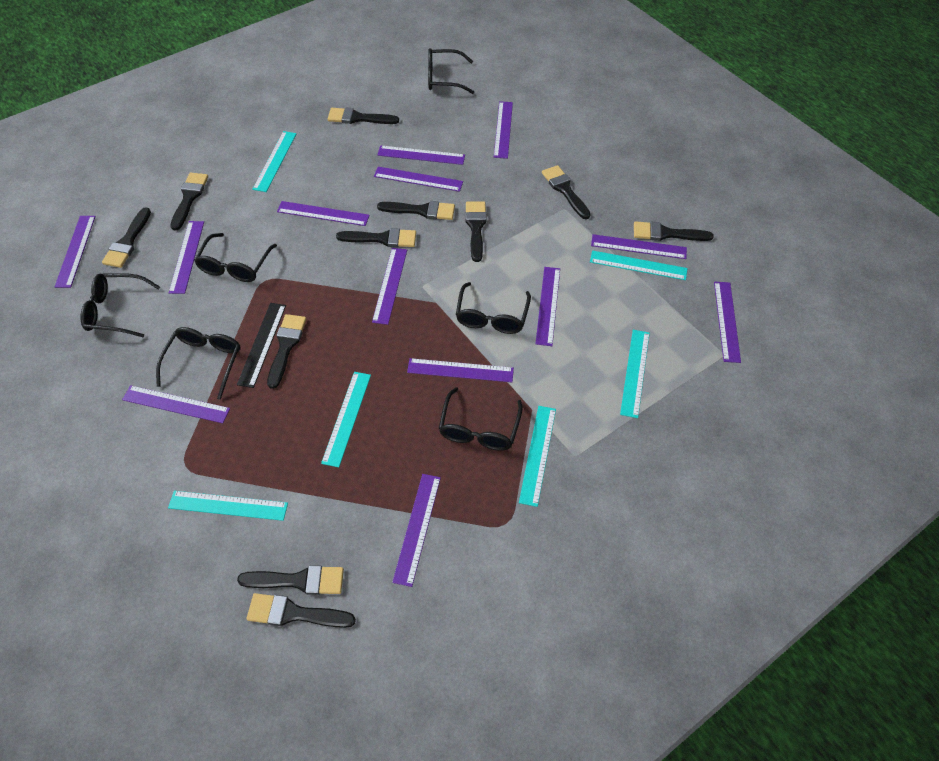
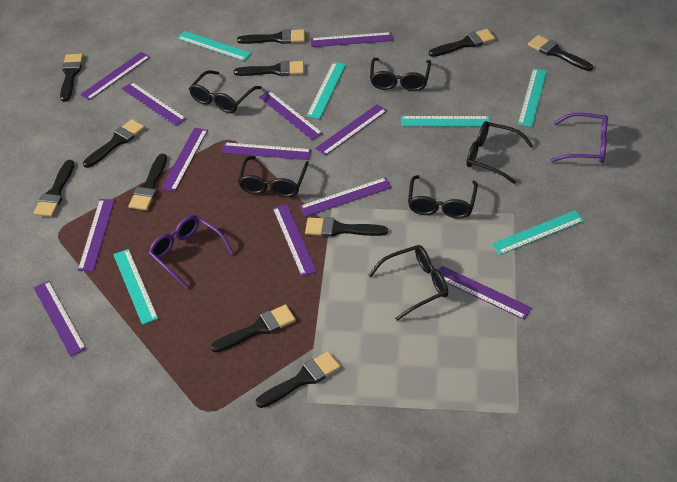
black ruler: 1 -> 0
purple glasses: 0 -> 2
purple ruler: 13 -> 12

